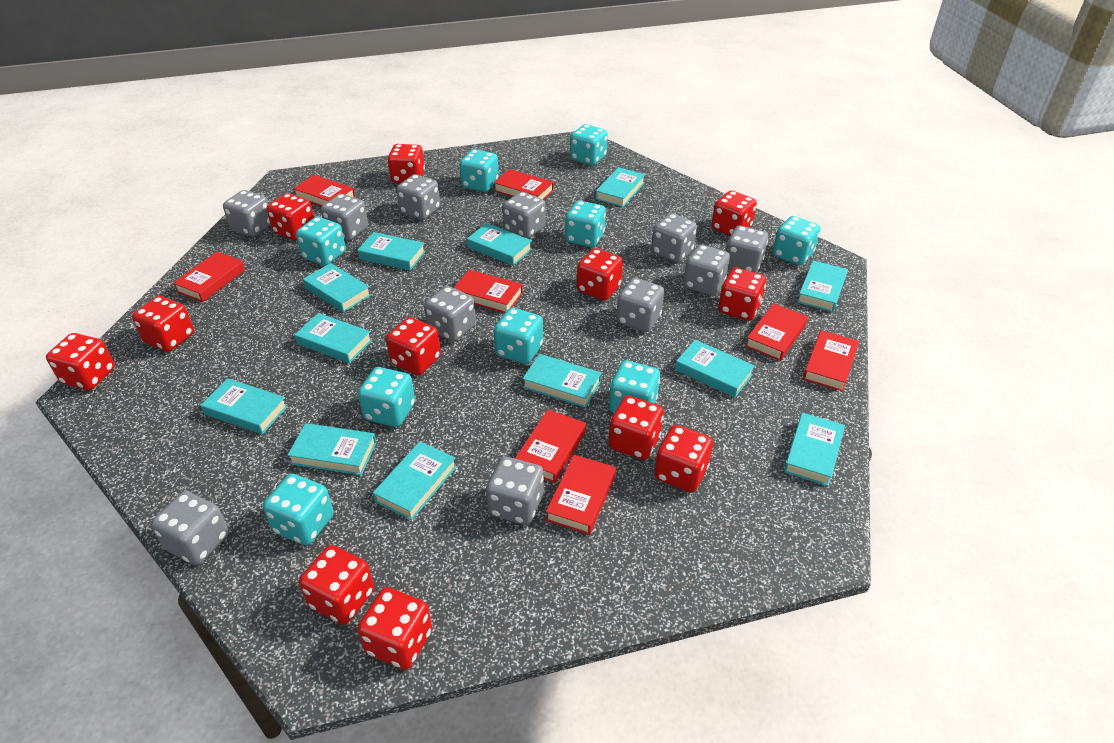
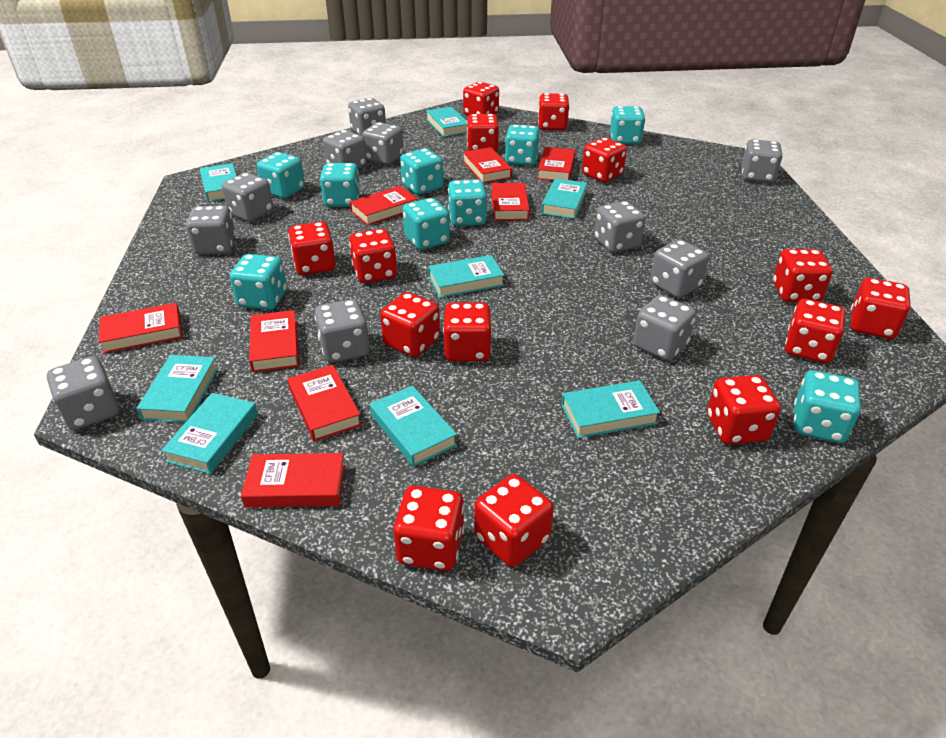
red dice: 12 -> 14
turquoise book: 12 -> 8

